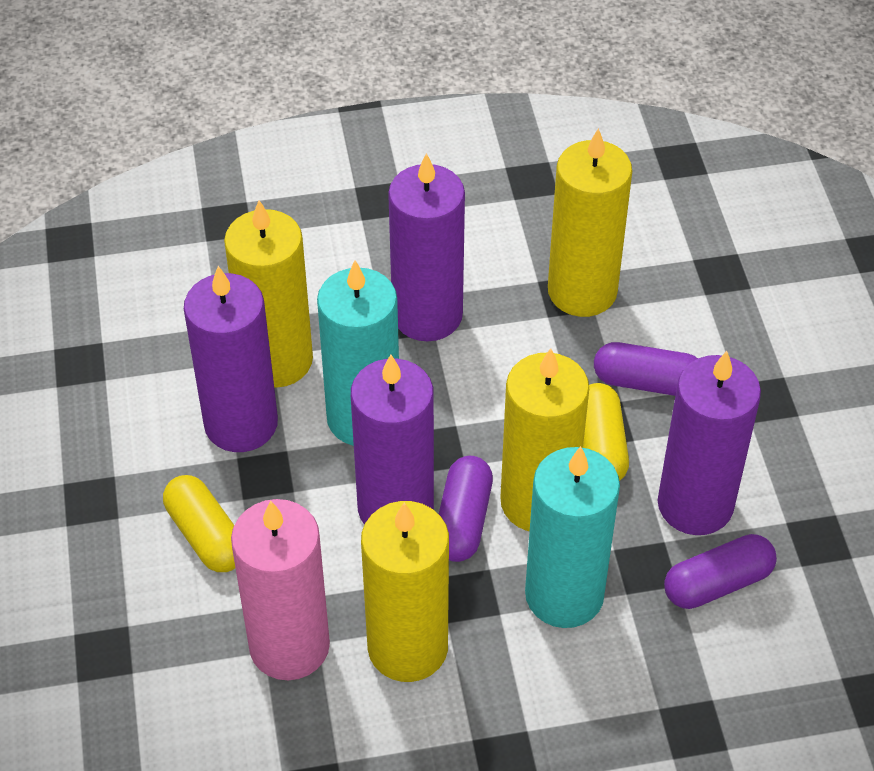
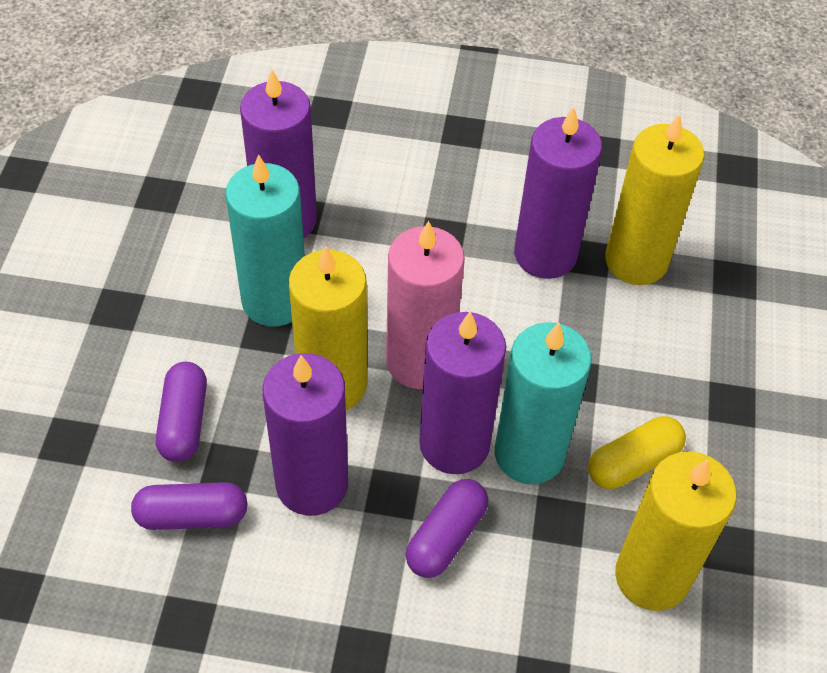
yellow candle: 4 -> 3
yellow capsule: 2 -> 1

